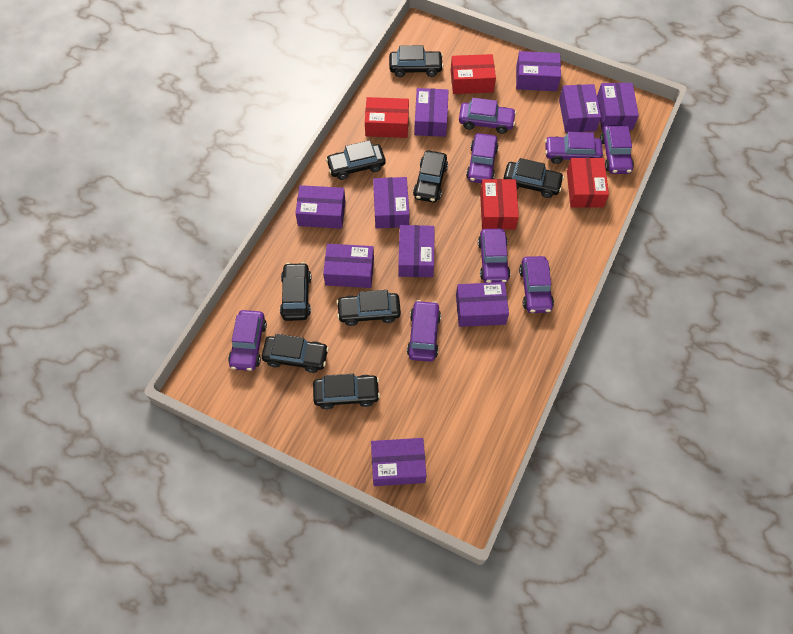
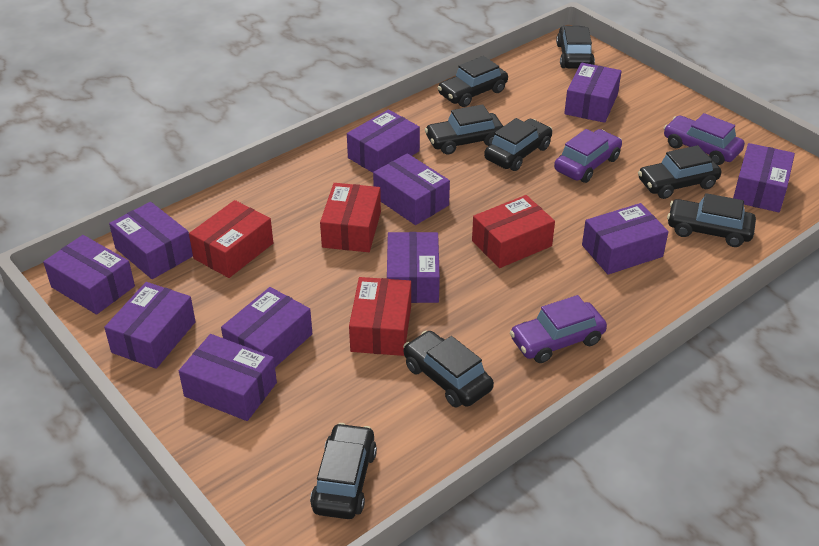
purple box: 10 -> 11
purple car: 8 -> 3

